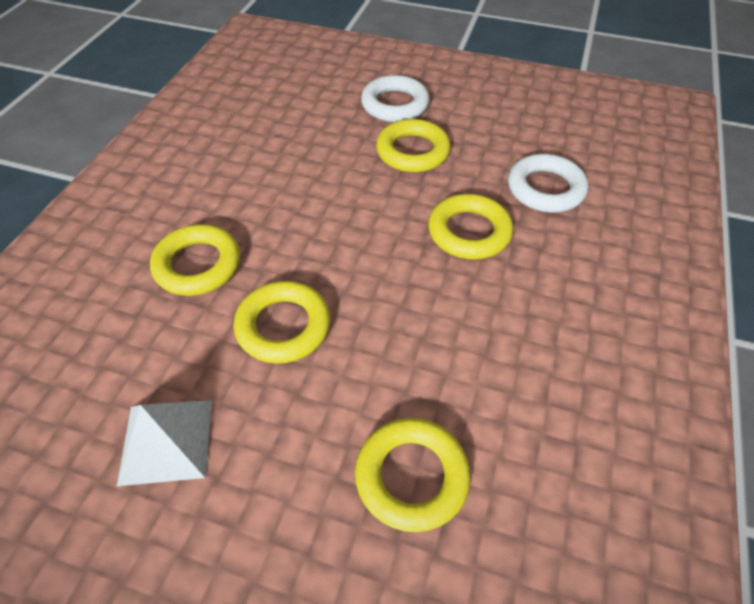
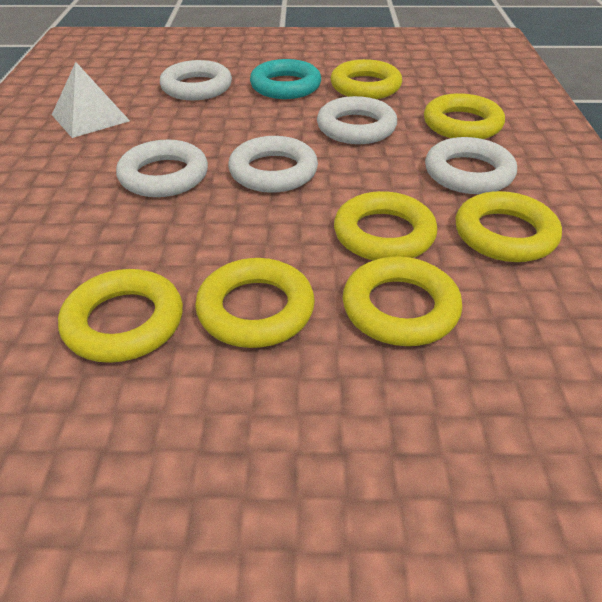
turquoise ring: 0 -> 1
white ring: 2 -> 5
yellow ring: 5 -> 7

